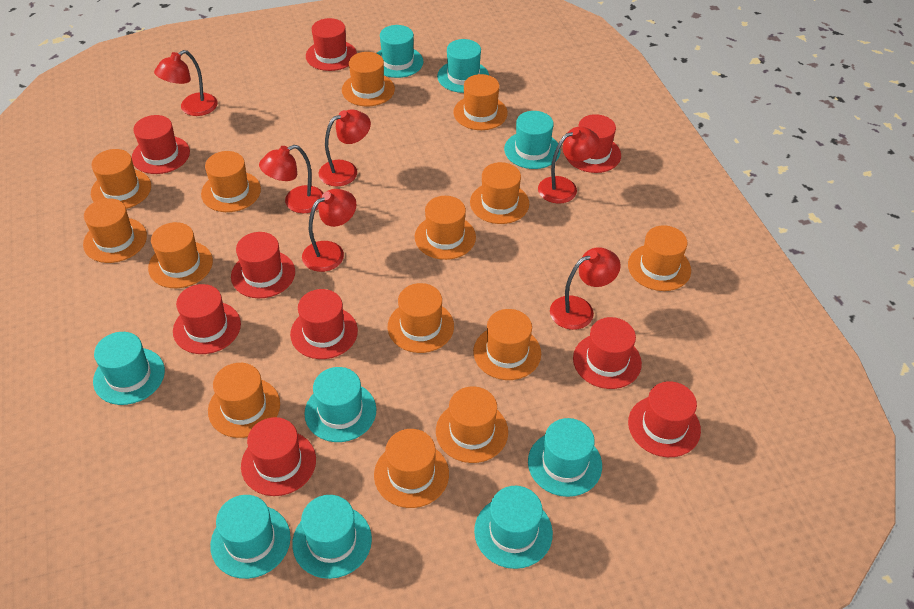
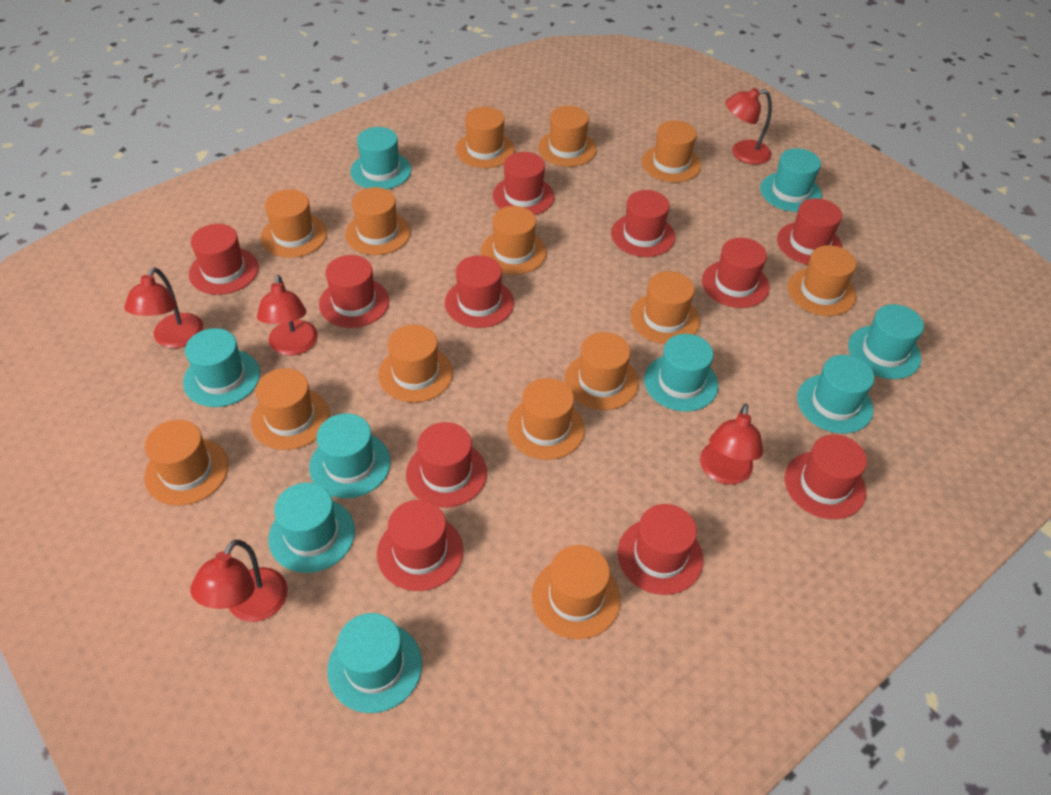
red hat: 9 -> 11
red lamp: 6 -> 5

